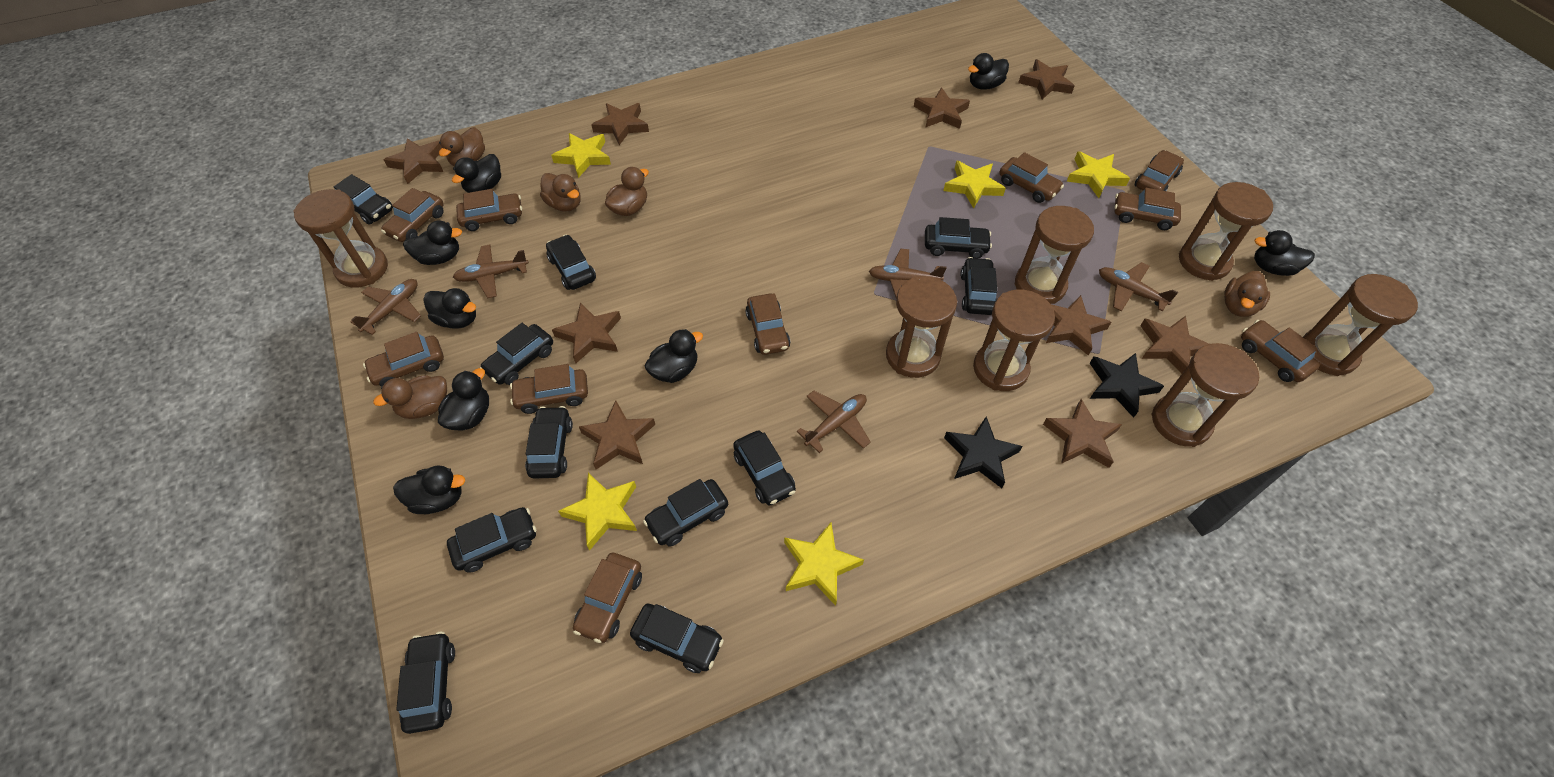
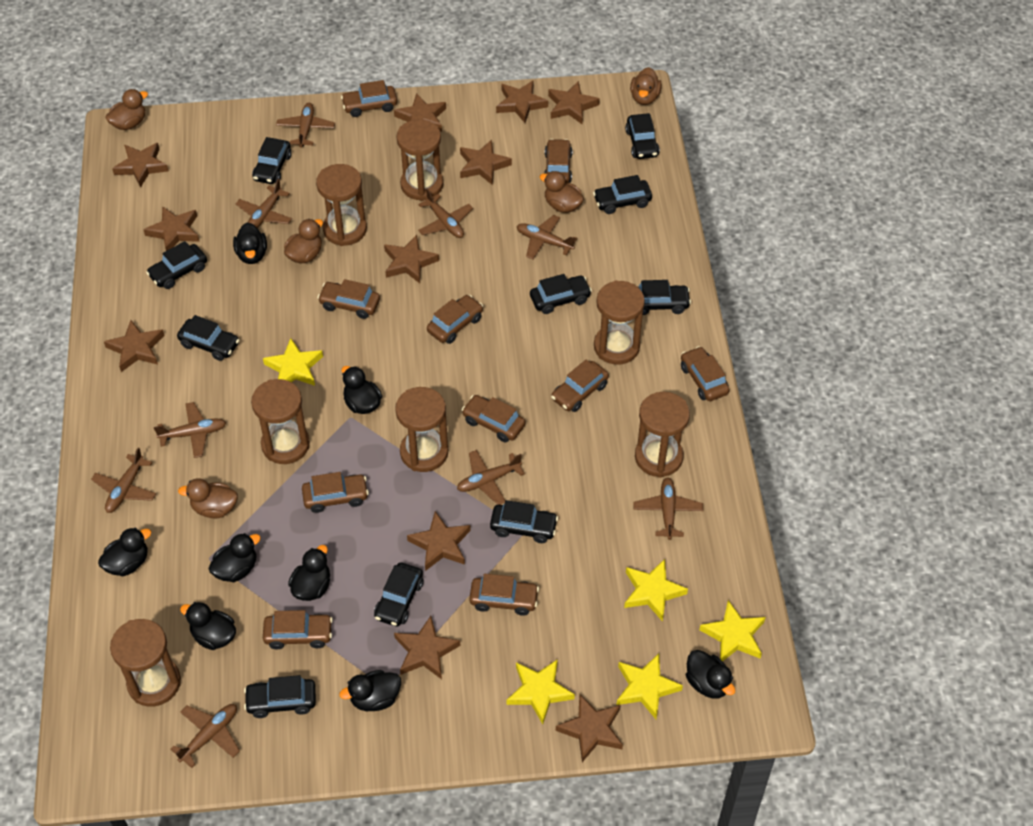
black car: 11 -> 10
black star: 2 -> 0
brown plane: 5 -> 9
brown star: 9 -> 11

